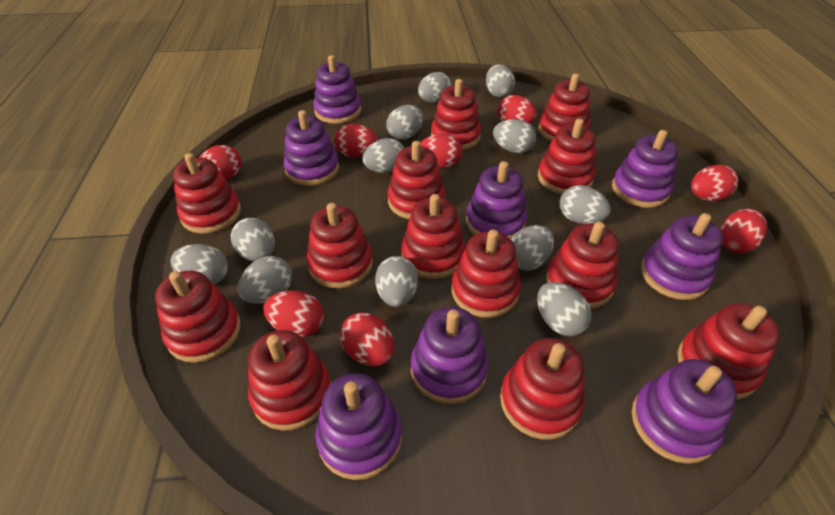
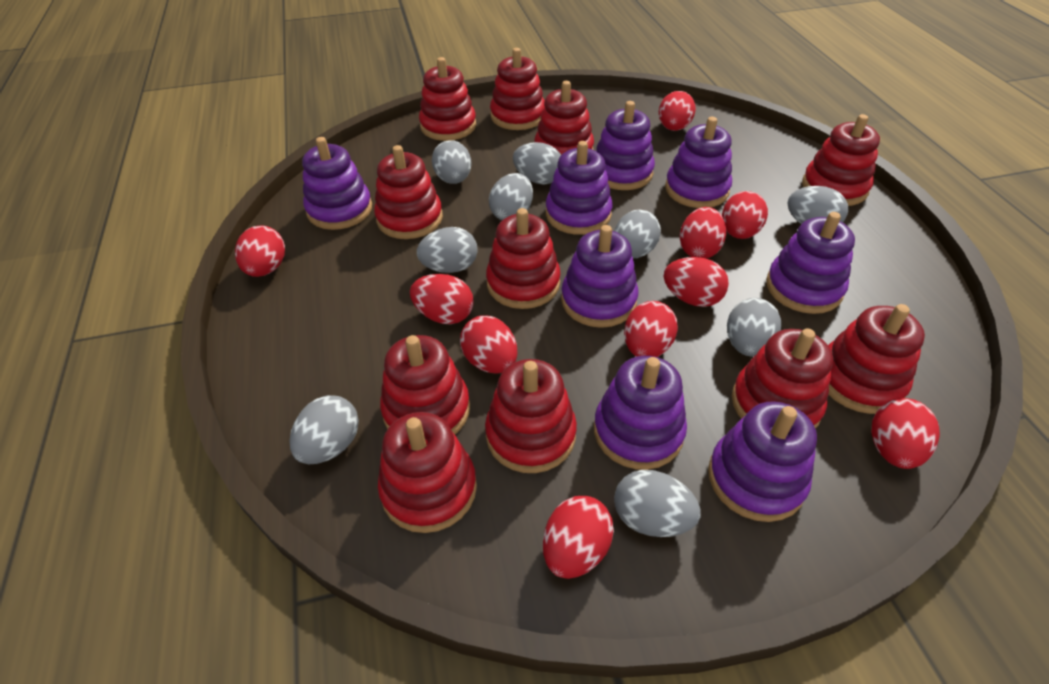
grey egg: 12 -> 9
red egg: 8 -> 10
red stacking toy: 13 -> 11

